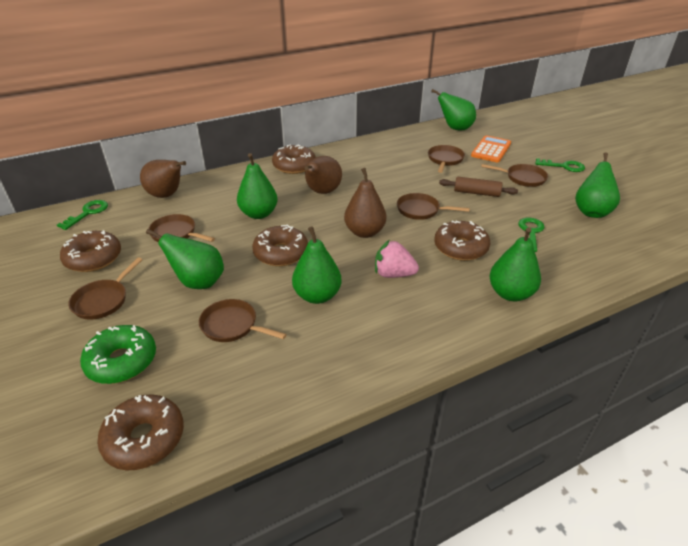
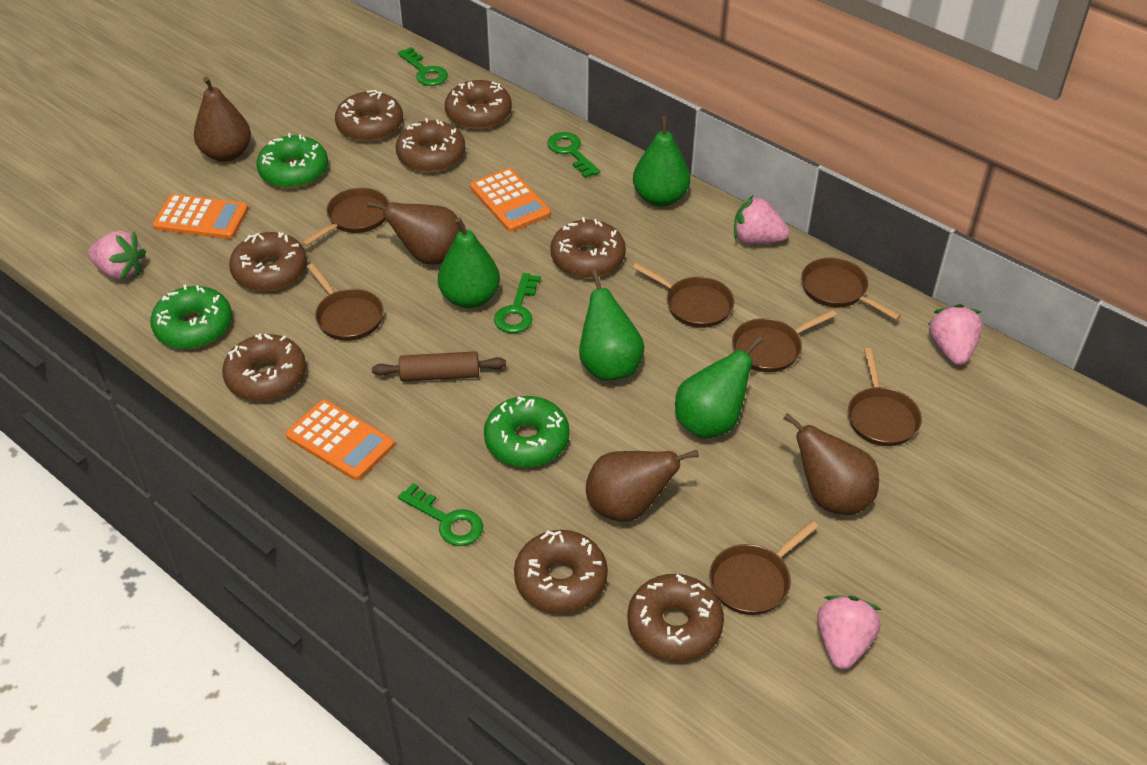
brown donut: 5 -> 8
brown pan: 6 -> 7
brown pear: 3 -> 4
green donut: 1 -> 3
green key: 3 -> 4
green pear: 6 -> 4
orange calculator: 1 -> 3
pink strawberry: 1 -> 4

